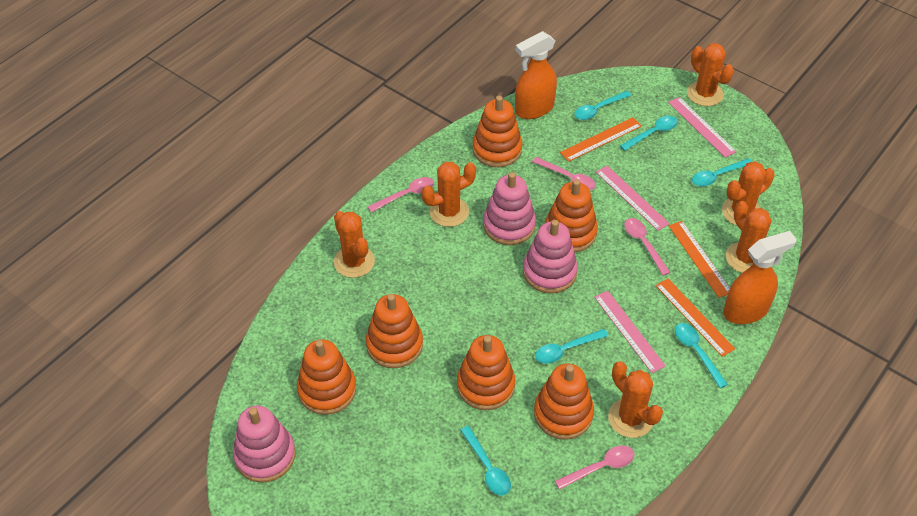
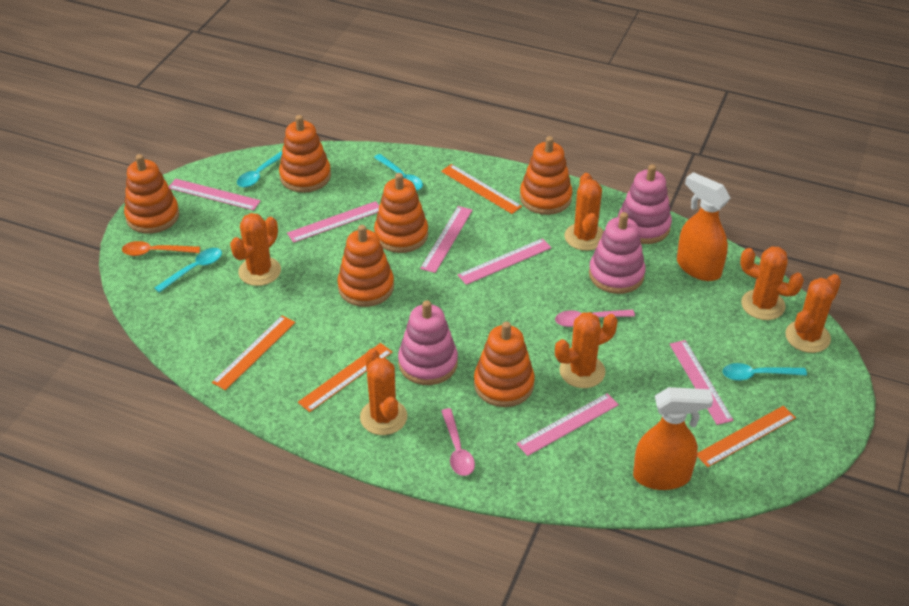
orange ruler: 3 -> 4
orange spoon: 0 -> 1
pink ruler: 3 -> 6
pink spoon: 4 -> 2
turquoise spoon: 6 -> 4

